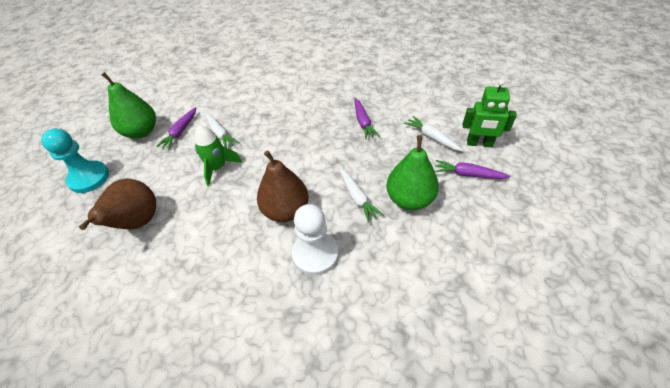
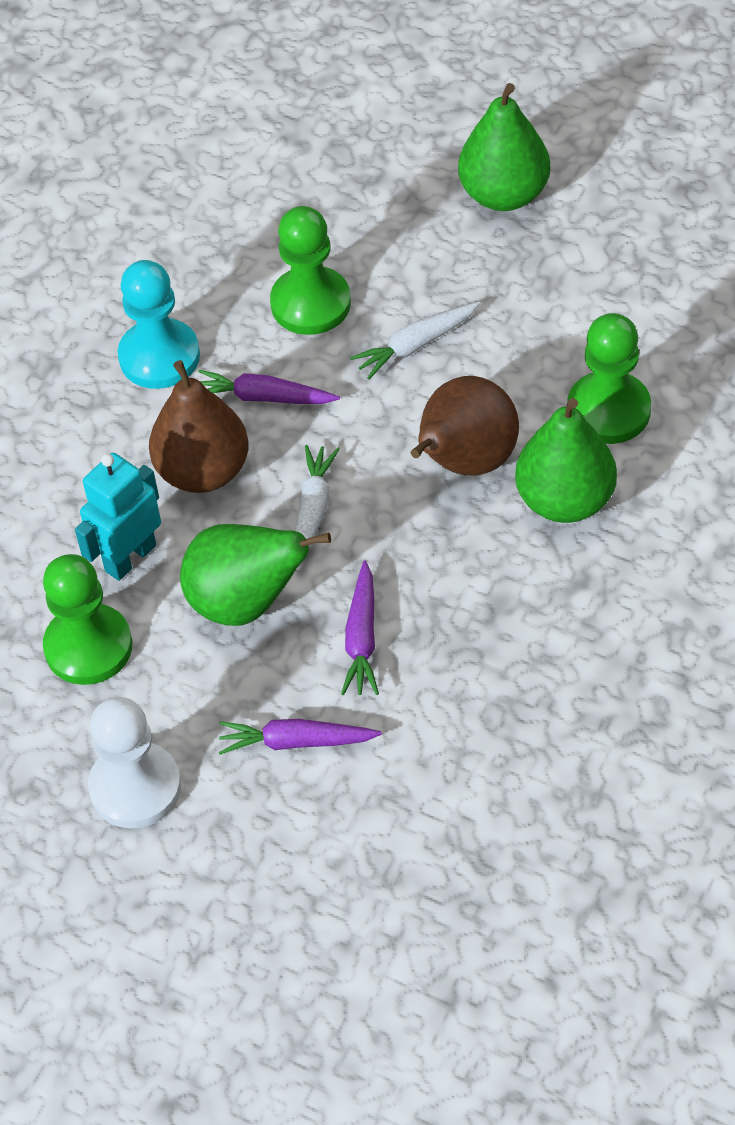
green pawn: 0 -> 3
green pear: 2 -> 3
green robot: 1 -> 0
green rocket: 1 -> 0
turquoise robot: 0 -> 1
white carrot: 3 -> 2

